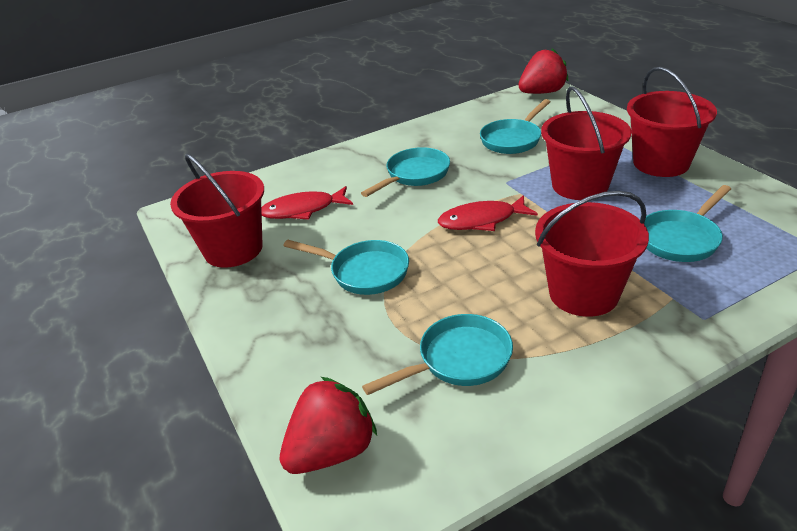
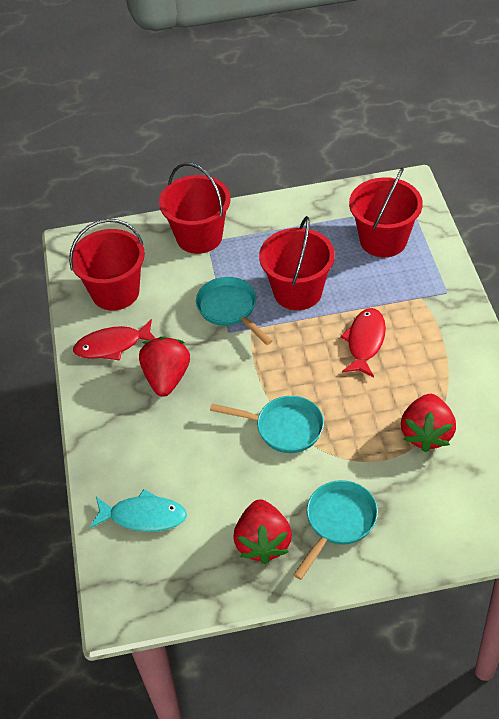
red strawberry: 2 -> 3
turquoise fish: 0 -> 1
turquoise pan: 5 -> 3

